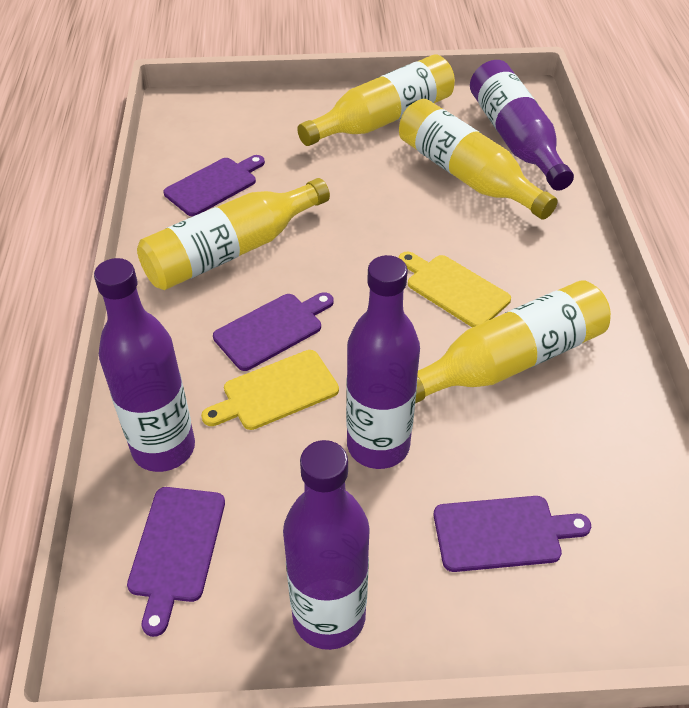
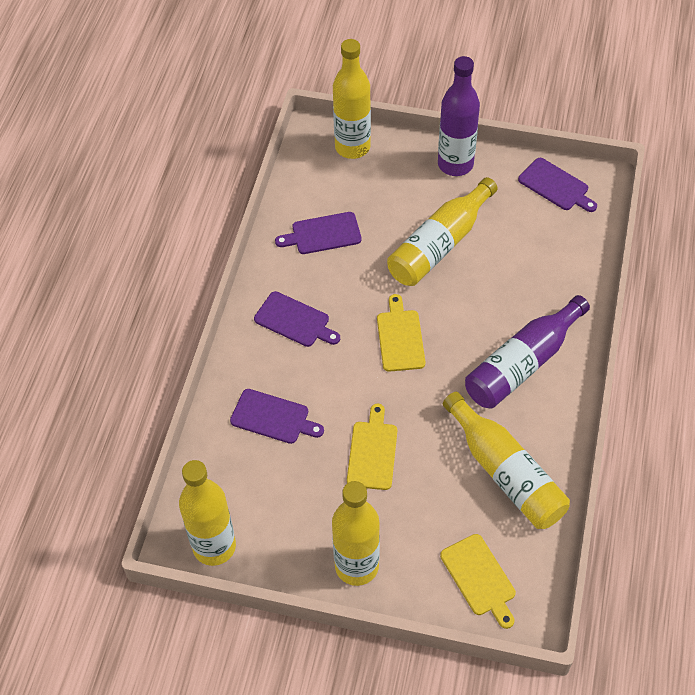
purple bottle: 4 -> 2
yellow bottle: 4 -> 5
yellow cutting board: 2 -> 3

